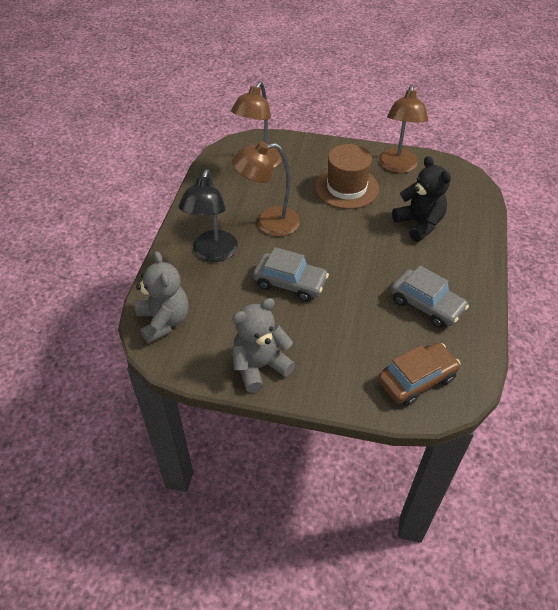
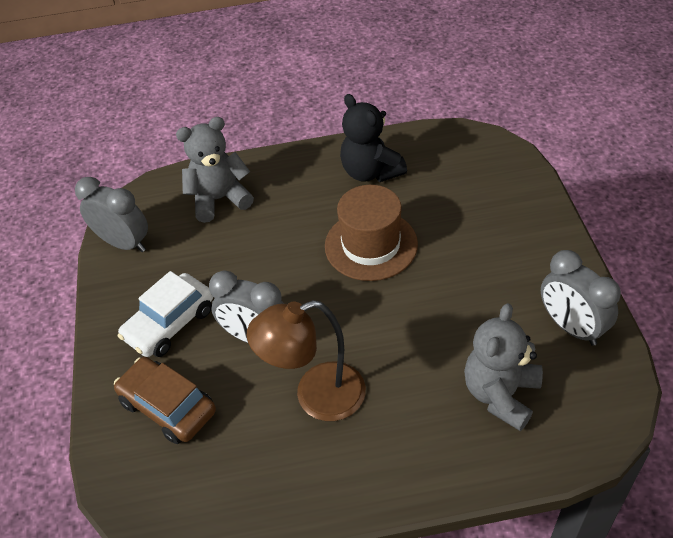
black lamp: 1 -> 0
brown lamp: 3 -> 1
grey car: 2 -> 0
grey clock: 0 -> 3
white car: 0 -> 1

